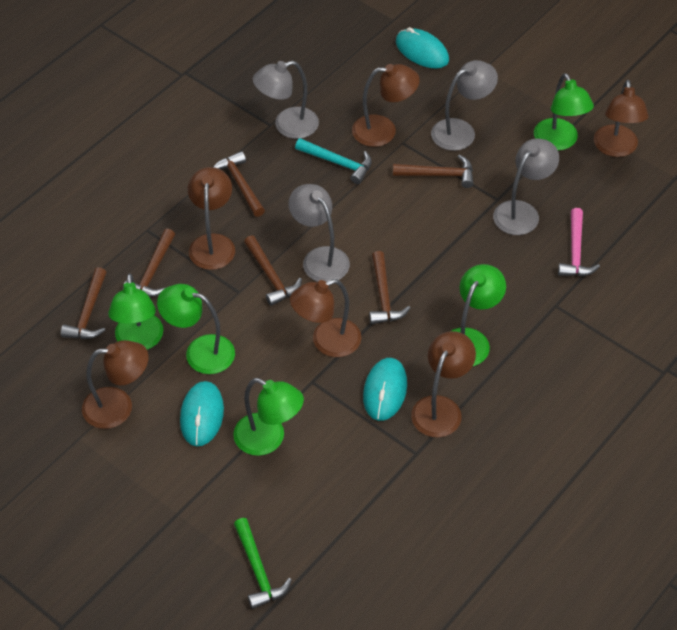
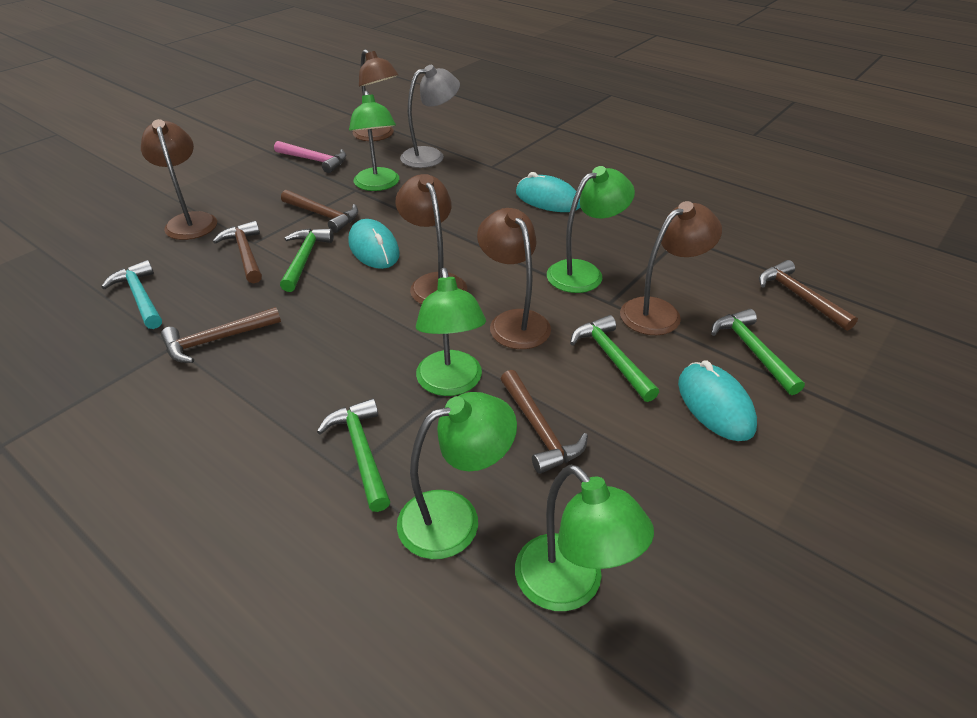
brown hammer: 6 -> 5
brown lamp: 6 -> 5
green hammer: 1 -> 4
grey lamp: 4 -> 1

